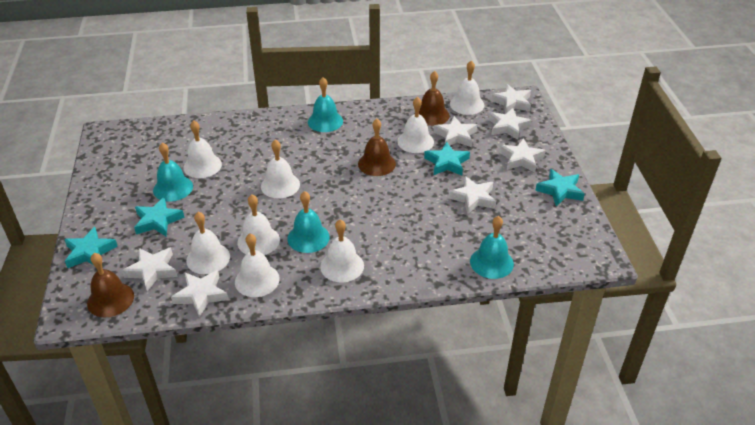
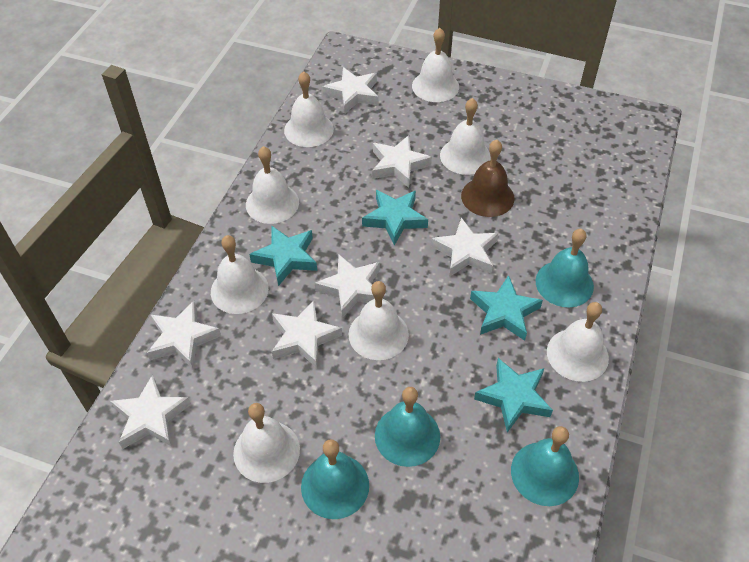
brown bell: 3 -> 1

